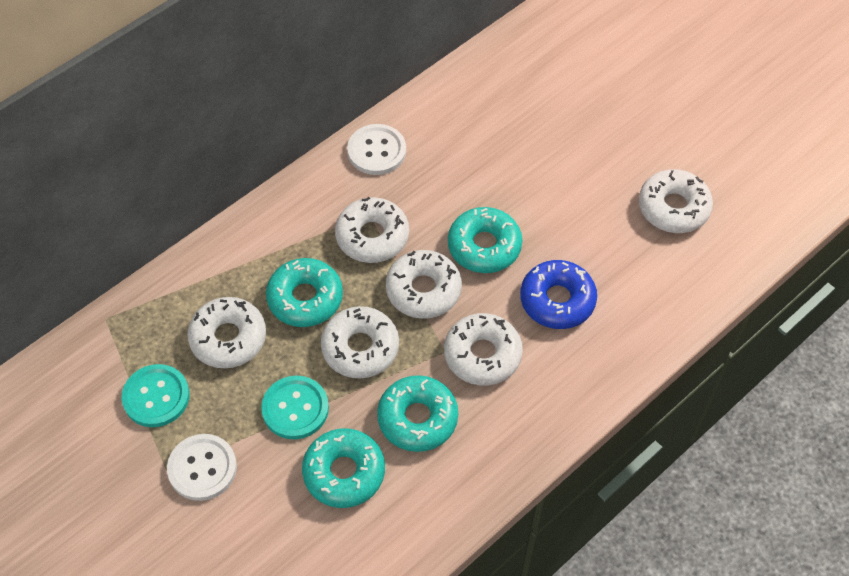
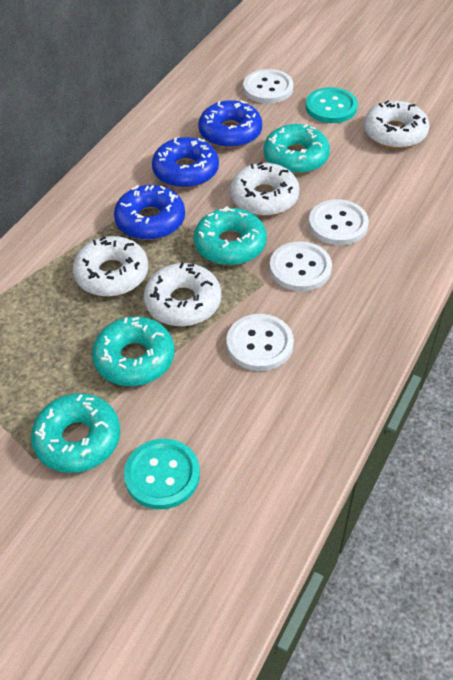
blue donut: 1 -> 3
white button: 2 -> 4
white donut: 6 -> 4

